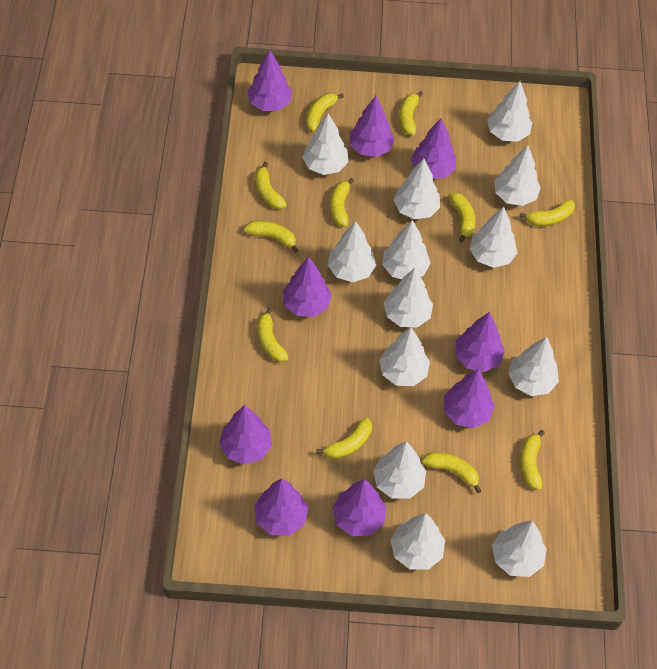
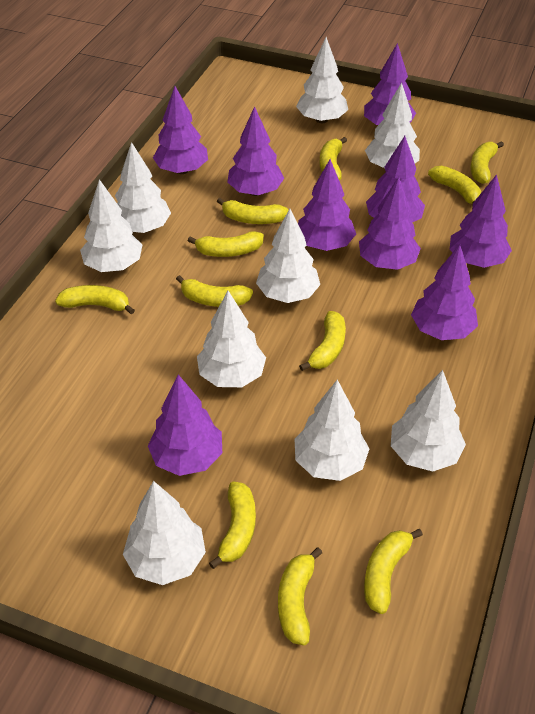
white tree: 13 -> 9

